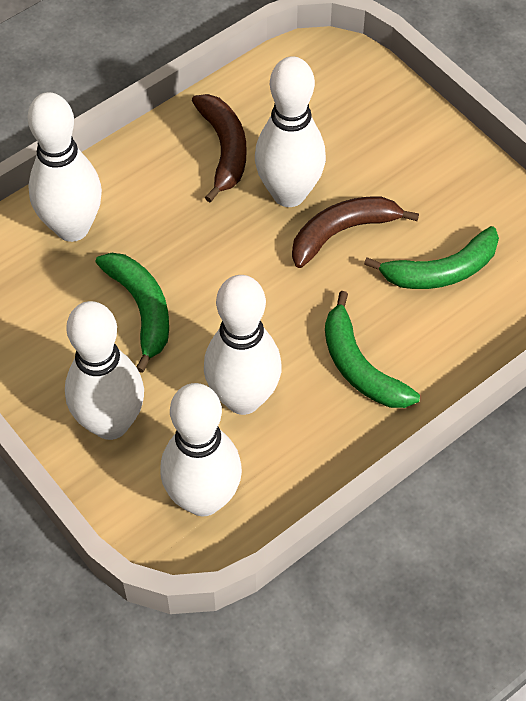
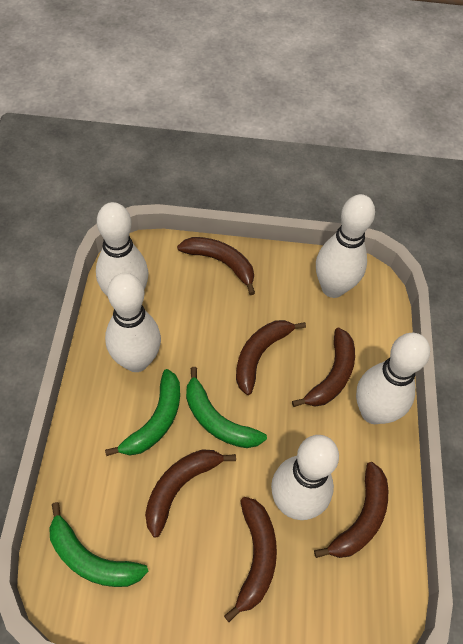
brown banana: 2 -> 6

